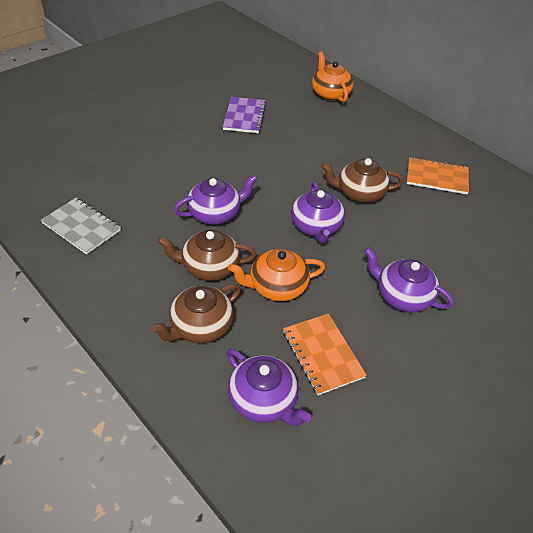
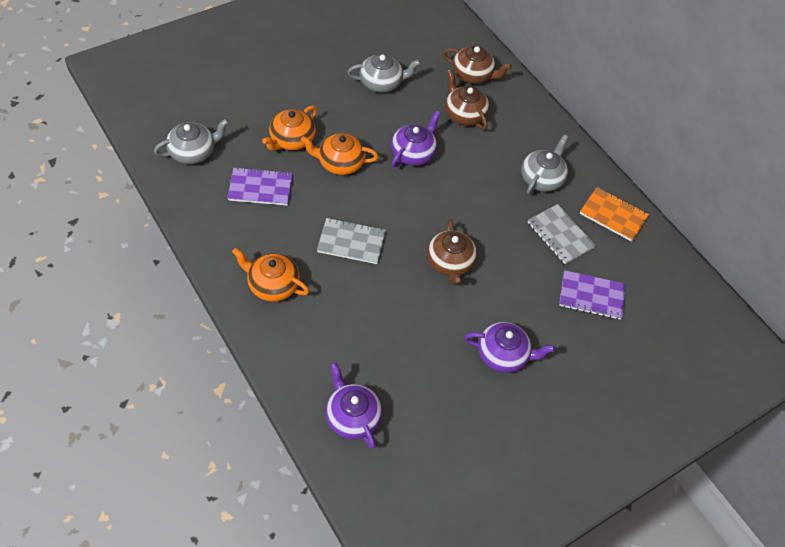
grey notebook: 1 -> 2
grey teapot: 0 -> 3
orange notebook: 2 -> 1
orange teapot: 2 -> 3
purple notebook: 1 -> 2
purple teapot: 4 -> 3

